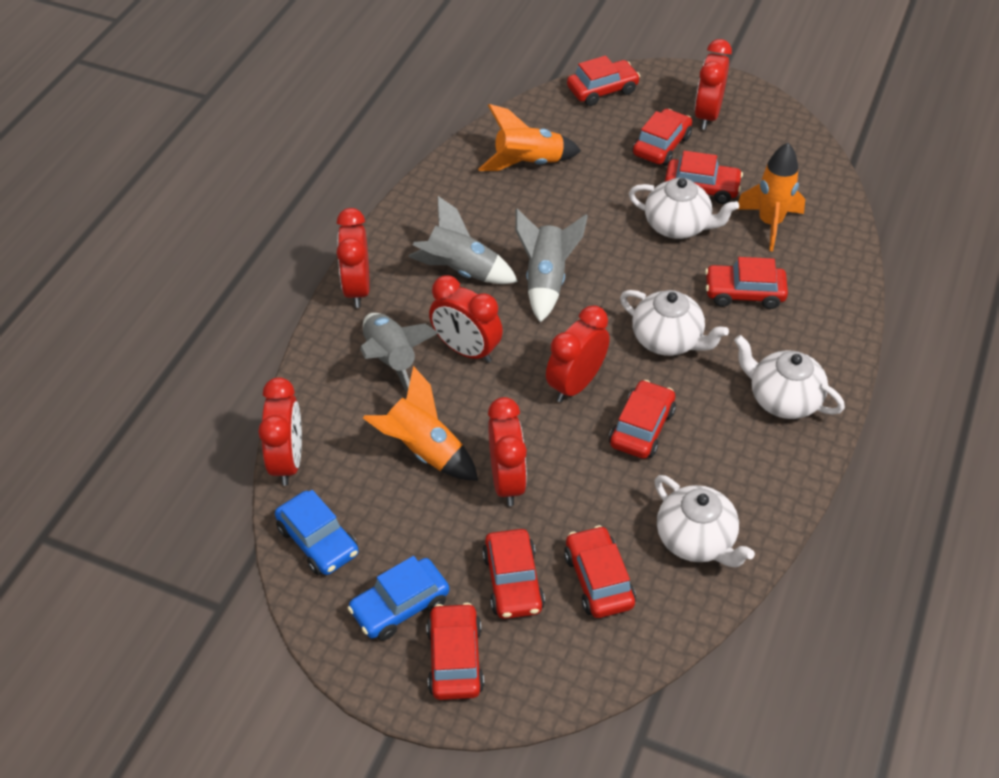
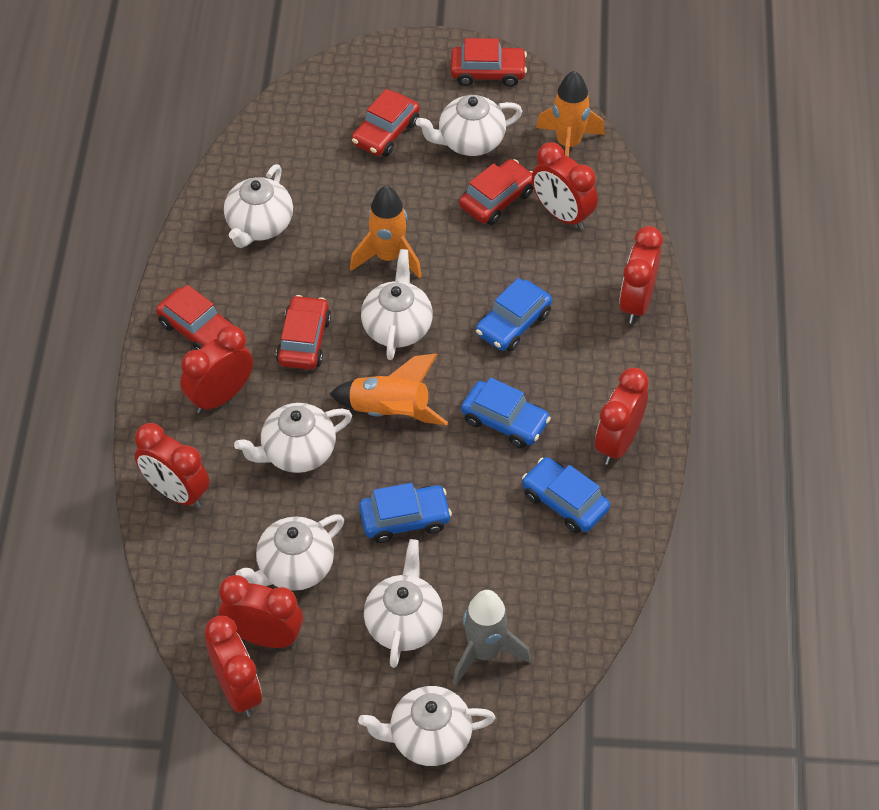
blue car: 2 -> 4
grey rocket: 3 -> 1
red car: 8 -> 5
red clock: 6 -> 7
white teapot: 4 -> 7

